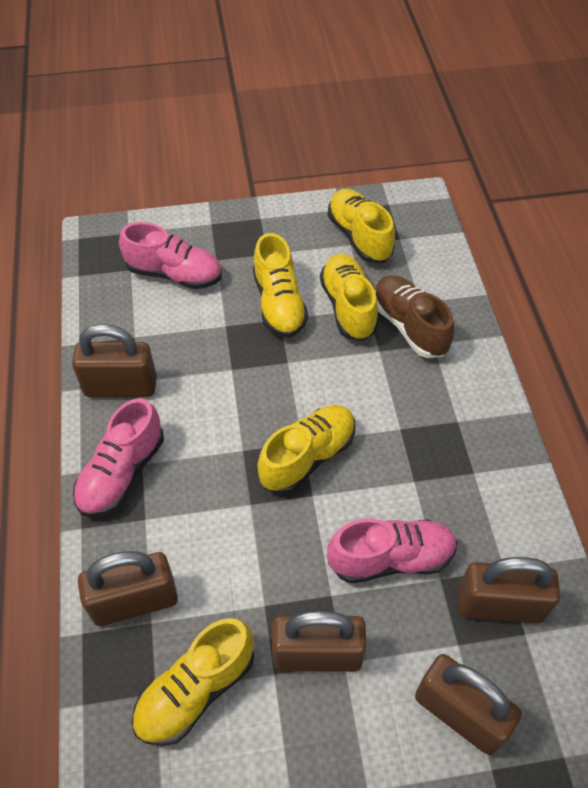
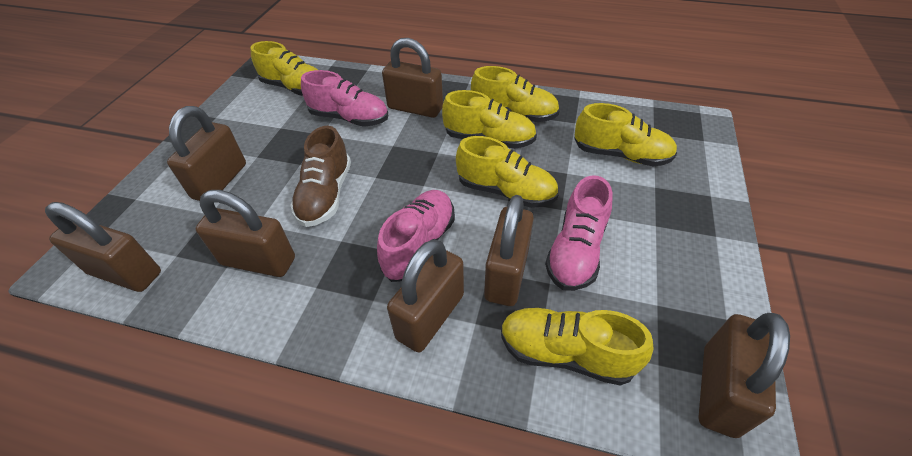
brown padlock: 5 -> 7
yellow shoe: 5 -> 6

